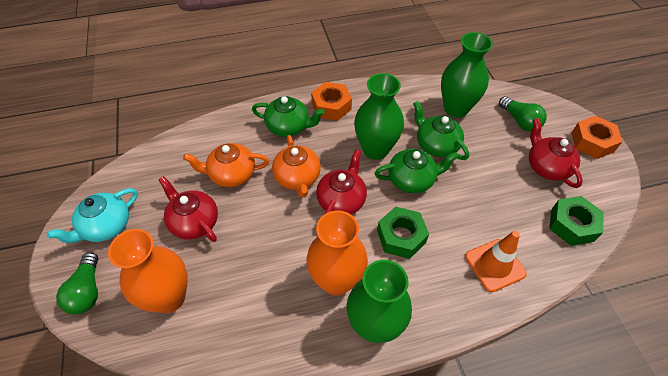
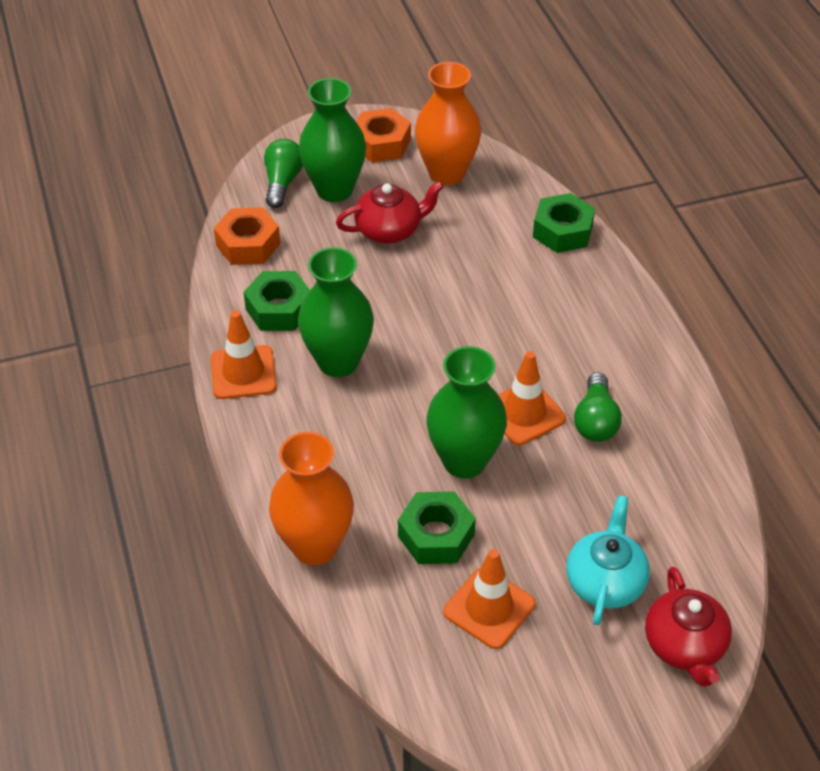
green nut: 2 -> 3
green teapot: 3 -> 0
orange teapot: 2 -> 0
orange traffic cone: 1 -> 3
red teapot: 3 -> 2

